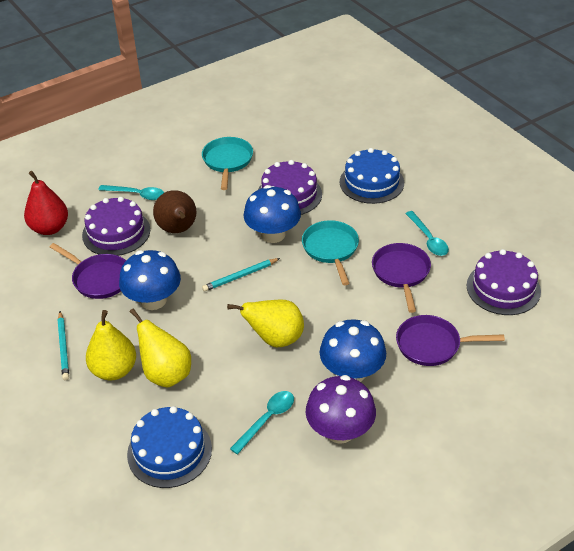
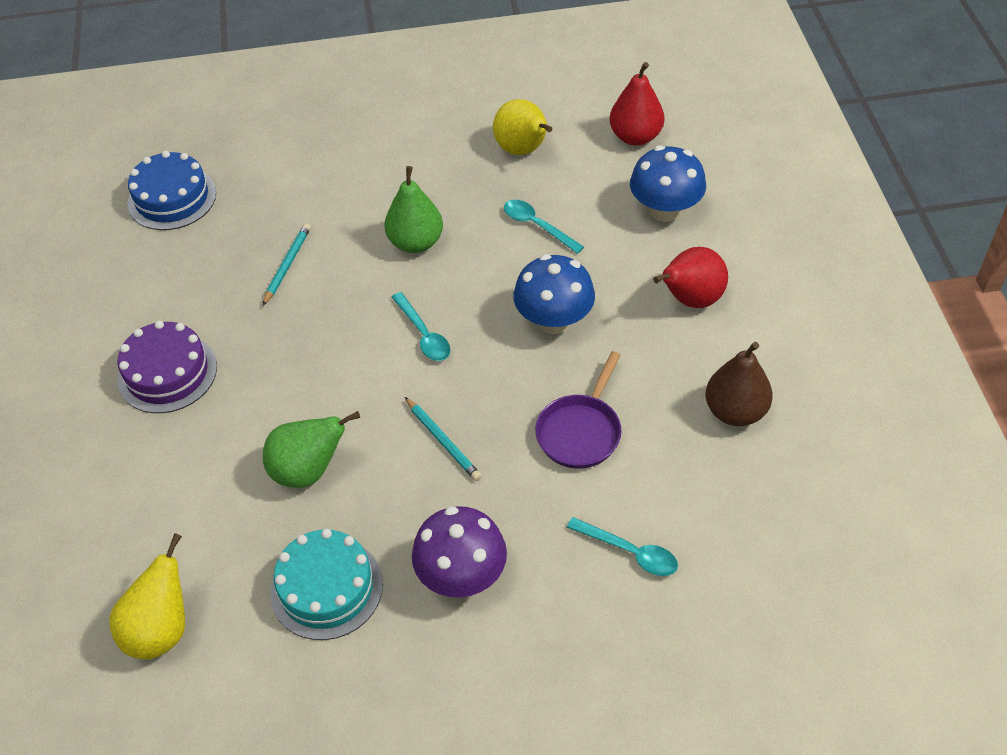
blue cake: 2 -> 1
blue mushroom: 3 -> 2
green pear: 0 -> 2
purple cake: 3 -> 1
purple pan: 3 -> 1
red pear: 1 -> 2
turquoise cake: 0 -> 1
turquoise pan: 2 -> 0
yellow pear: 3 -> 2

